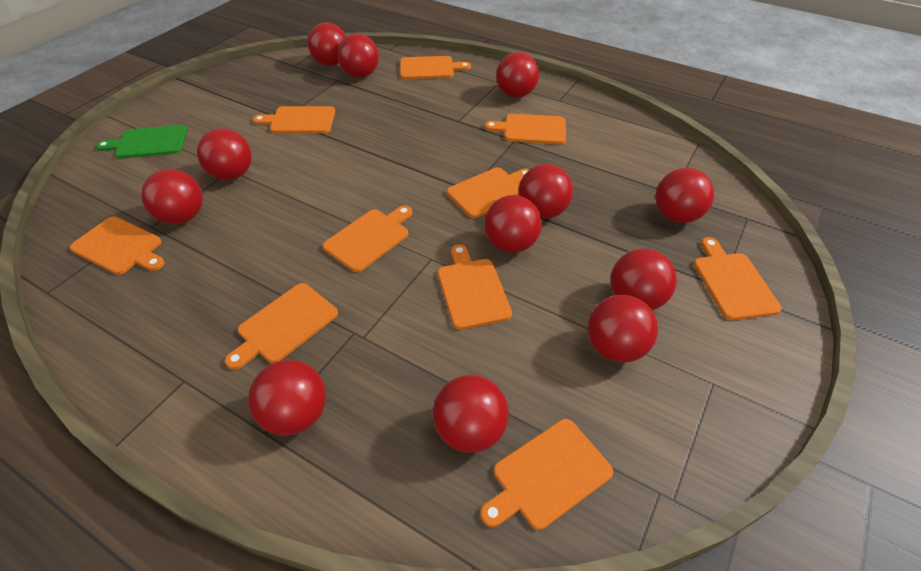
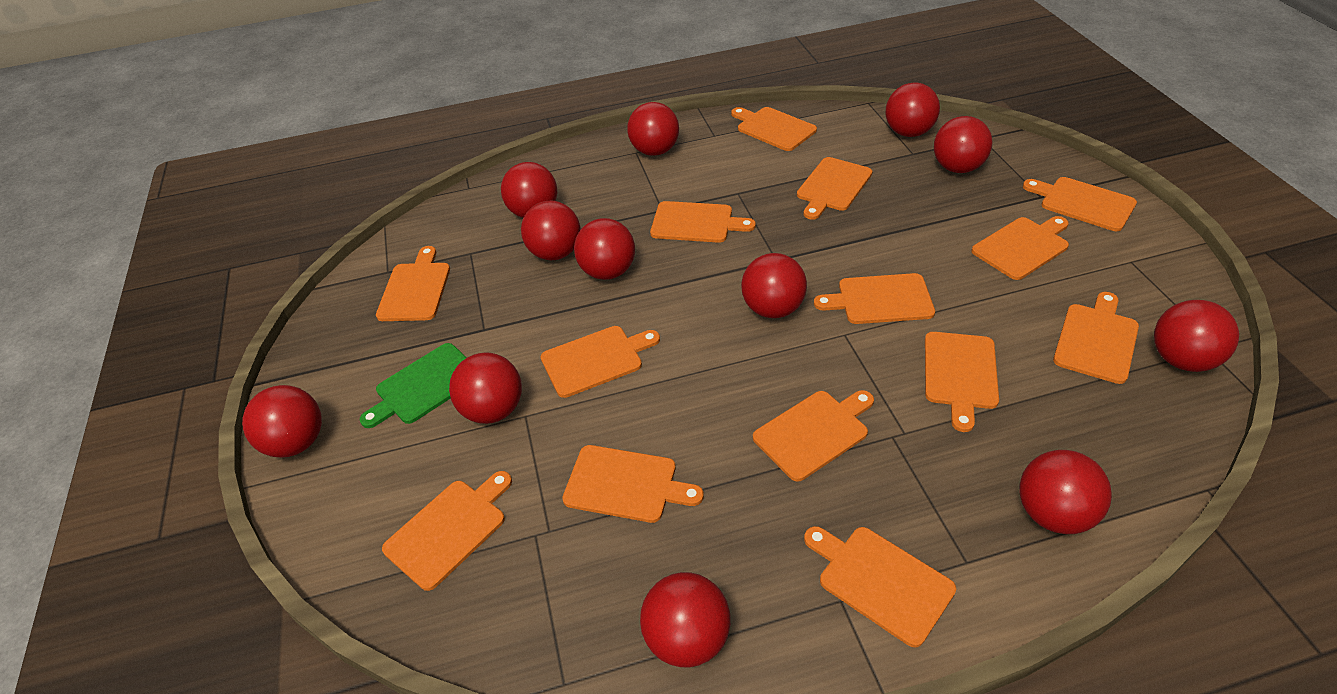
orange cutting board: 10 -> 14

